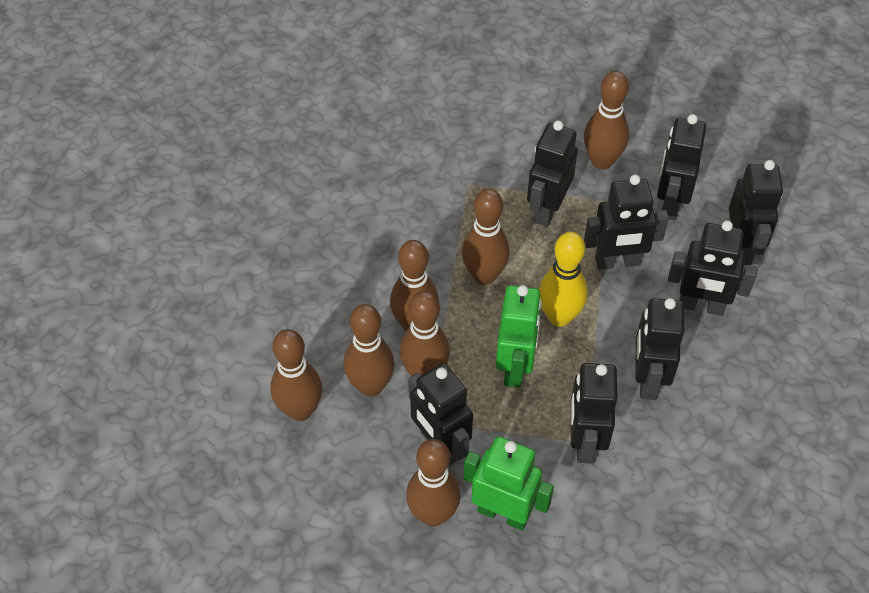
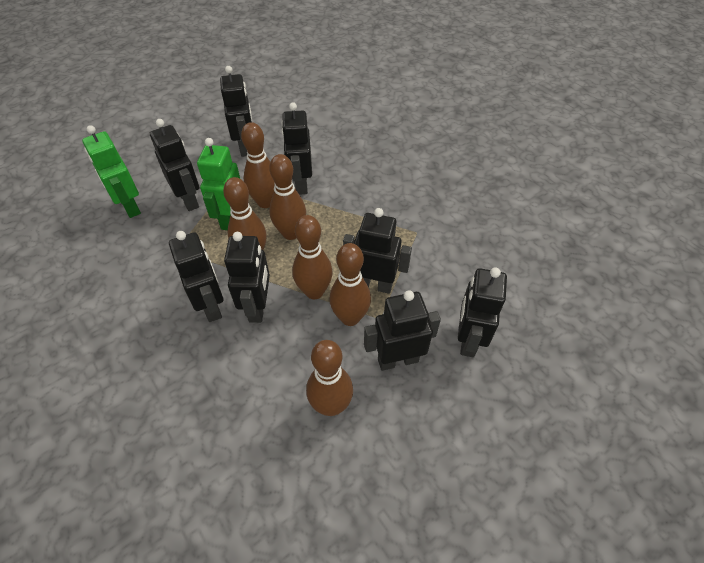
brown bowling pin: 7 -> 6
yellow bowling pin: 1 -> 0

